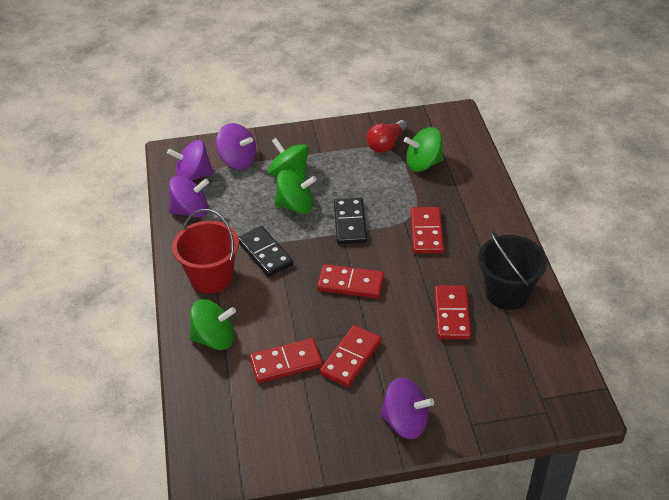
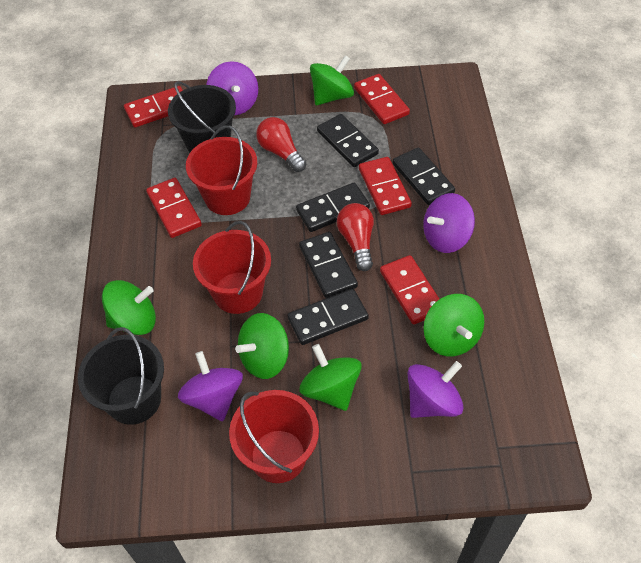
black bucket: 1 -> 2
black domino: 2 -> 5
green spinning top: 4 -> 5
red bucket: 1 -> 3
red light bulb: 1 -> 2

